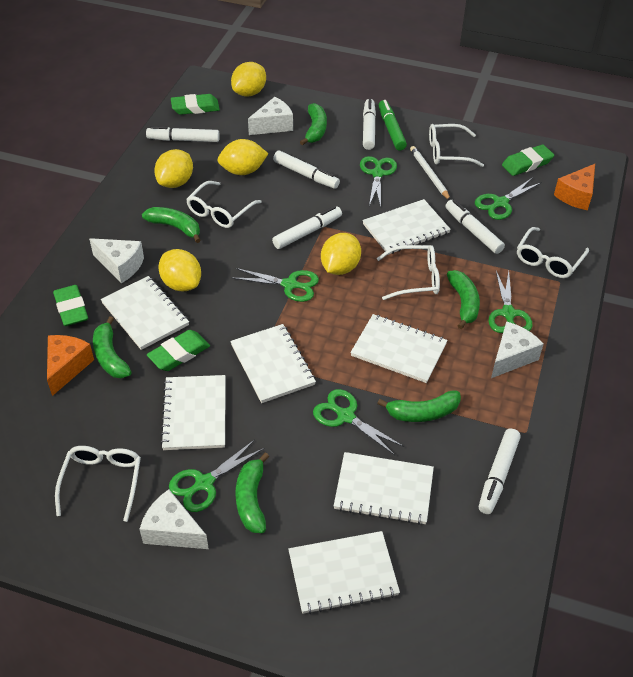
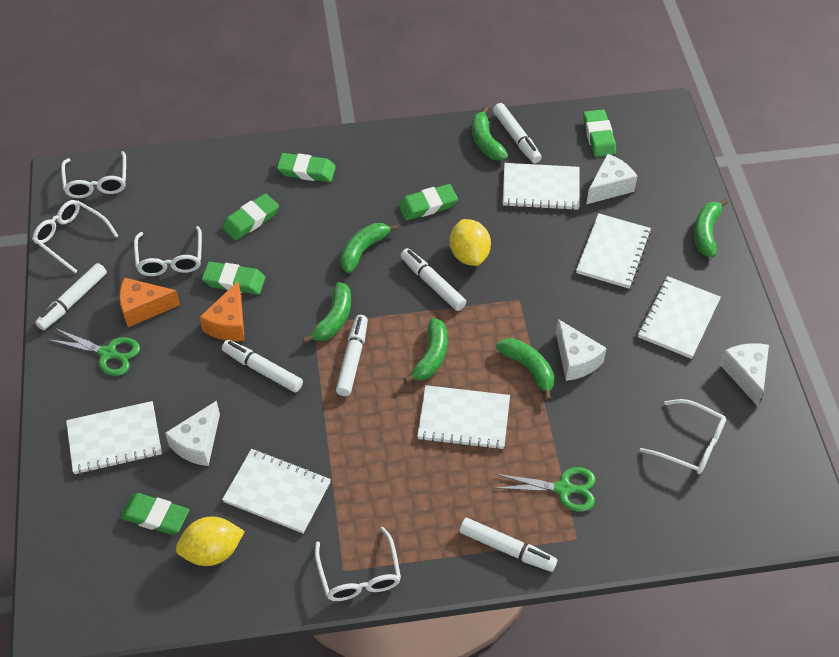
green eraser: 4 -> 6
green marker: 1 -> 0
green scissors: 6 -> 2
white notebook: 7 -> 6
white pencil: 1 -> 0
yellow lemon: 5 -> 2

